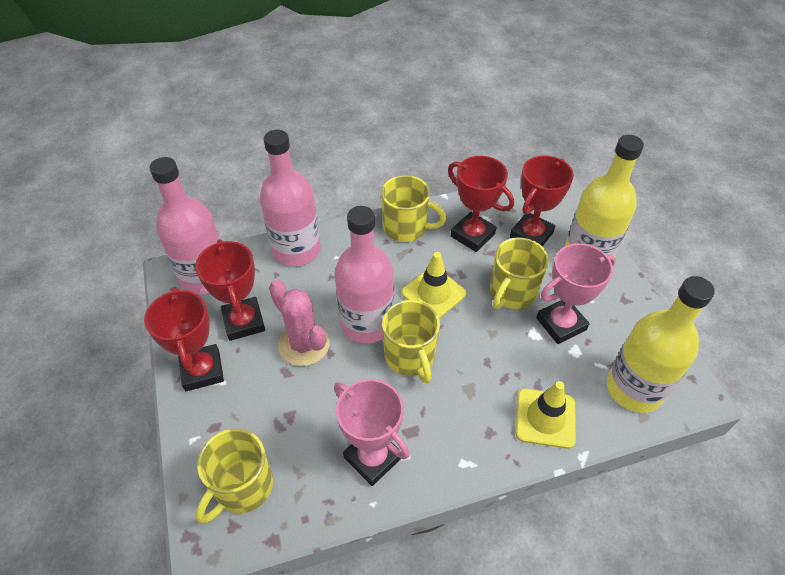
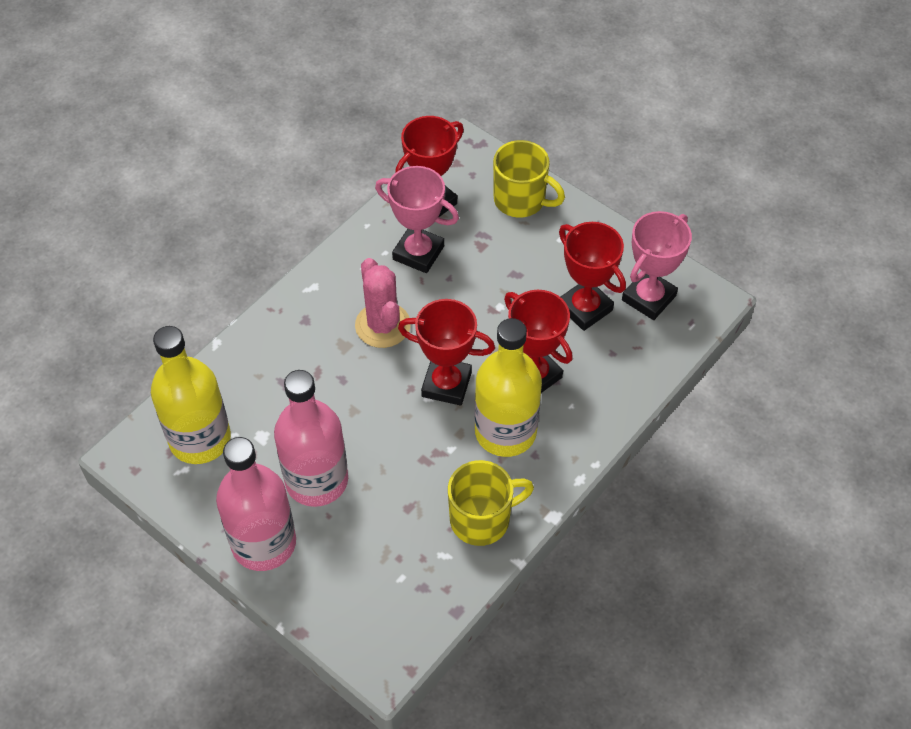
pink bottle: 3 -> 2
yellow mug: 4 -> 2
yellow traffic cone: 2 -> 0

